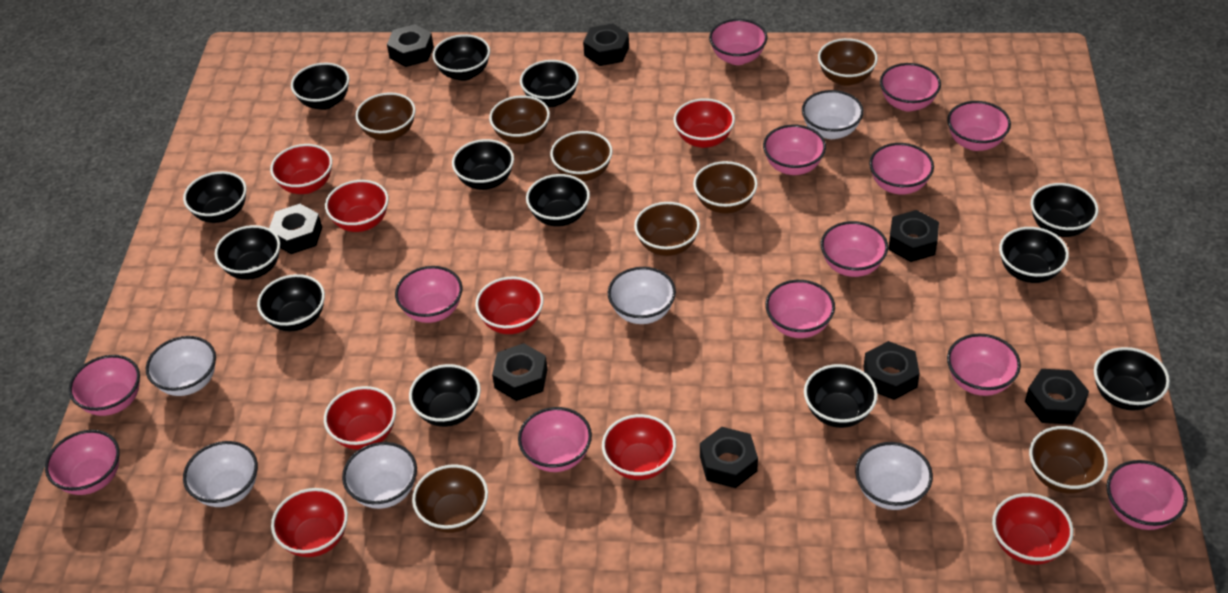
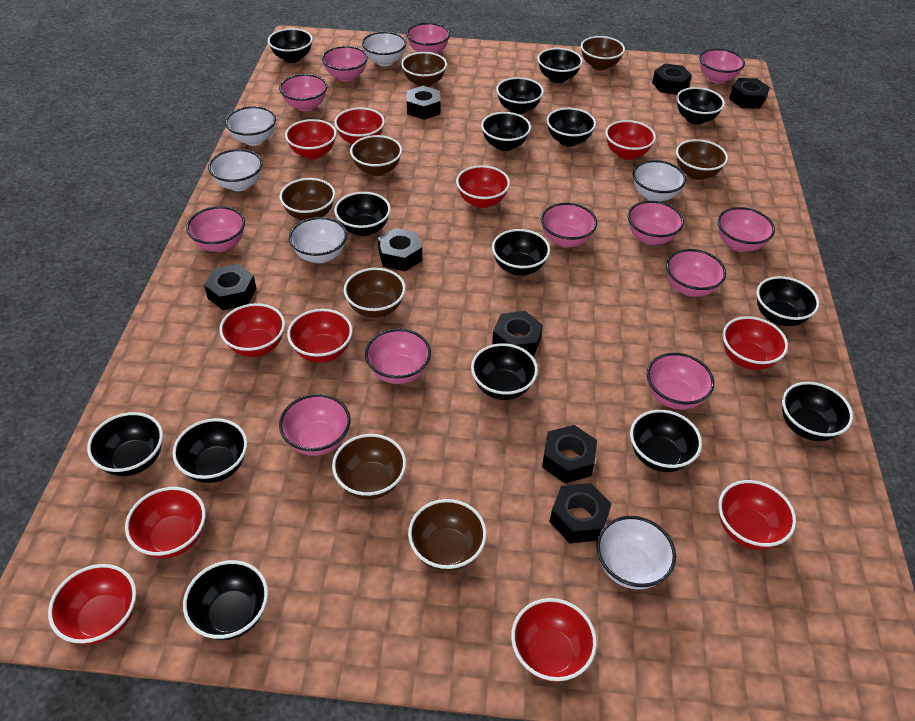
black bowl: 13 -> 15
pink bowl: 13 -> 12
red bowl: 8 -> 11

